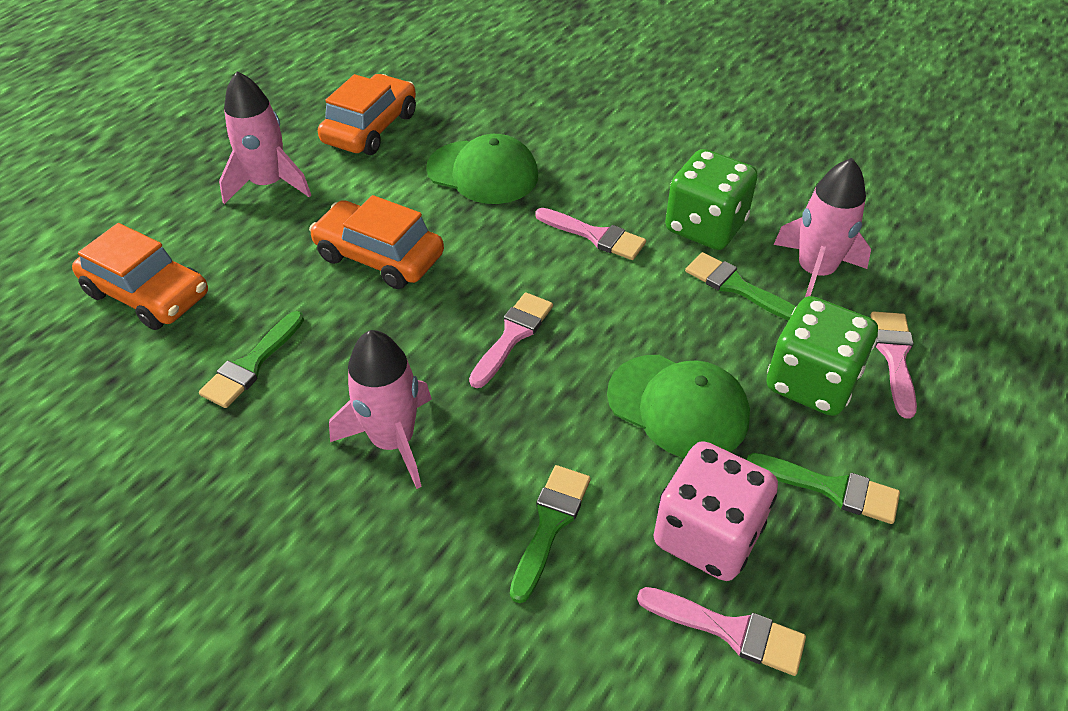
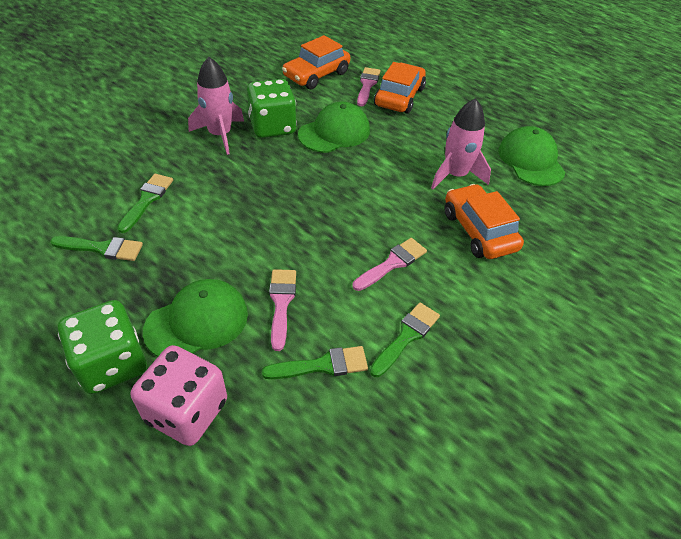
green cap: 2 -> 3
pink brush: 4 -> 3
pink rocket: 3 -> 2

